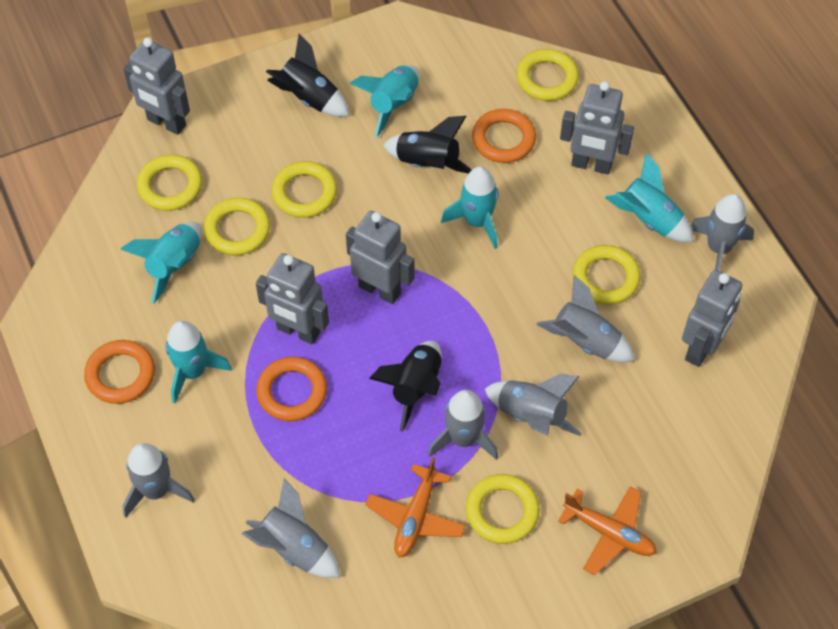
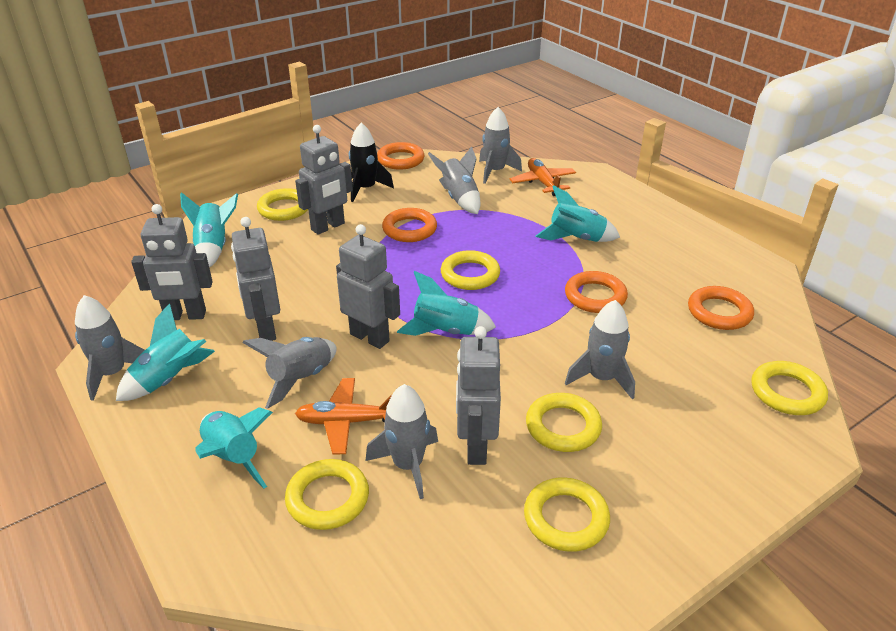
black rocket: 3 -> 1
orange ring: 3 -> 4

